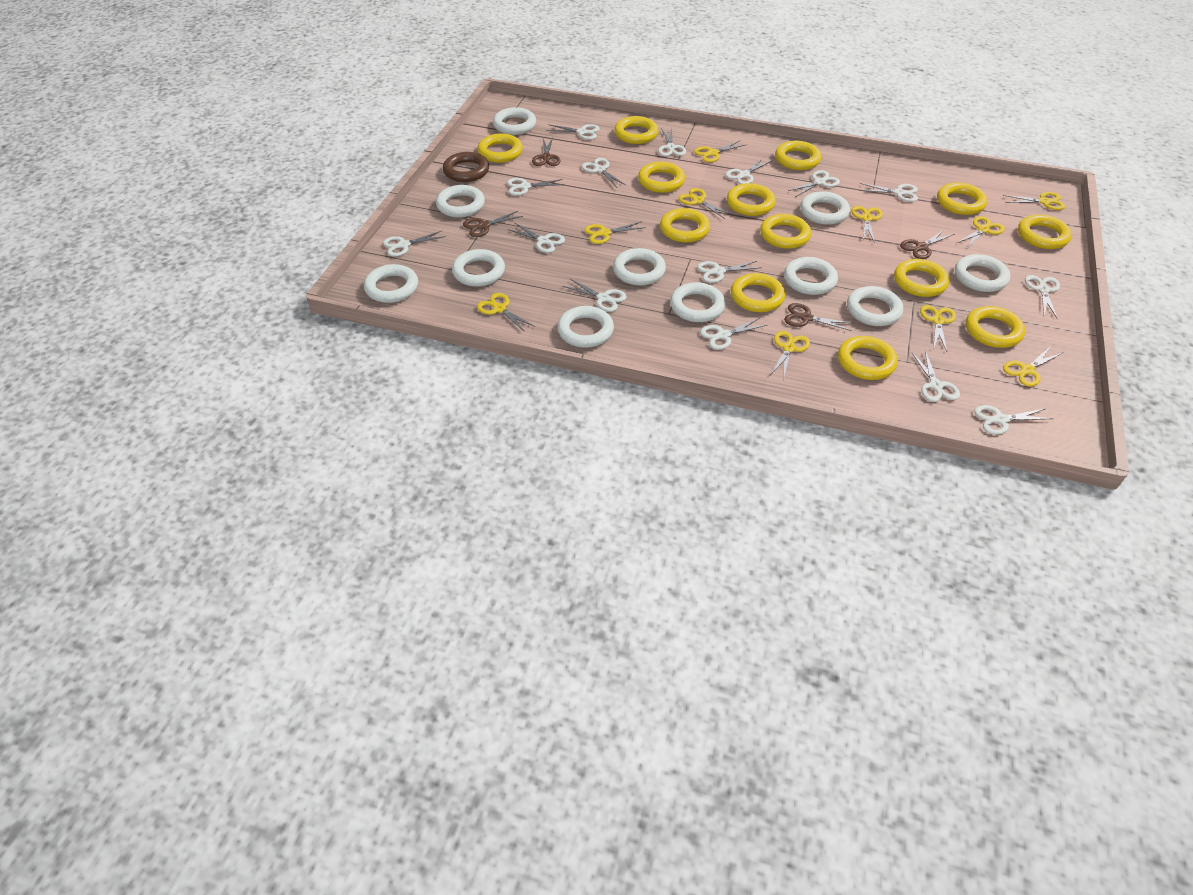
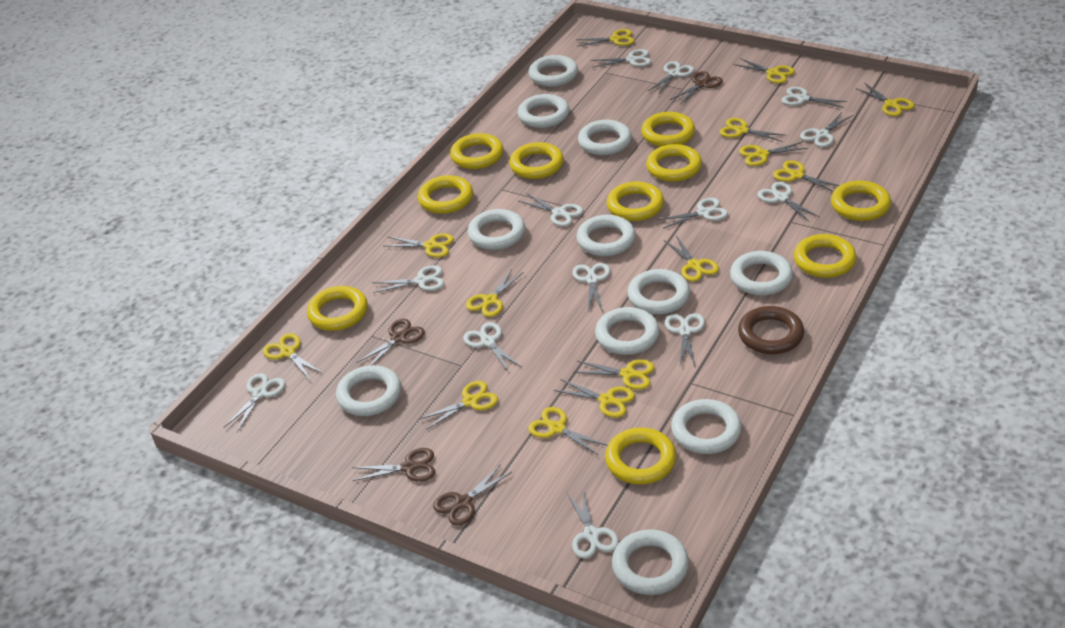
white scissors: 15 -> 13
yellow ring: 13 -> 10
yellow scissors: 10 -> 14

